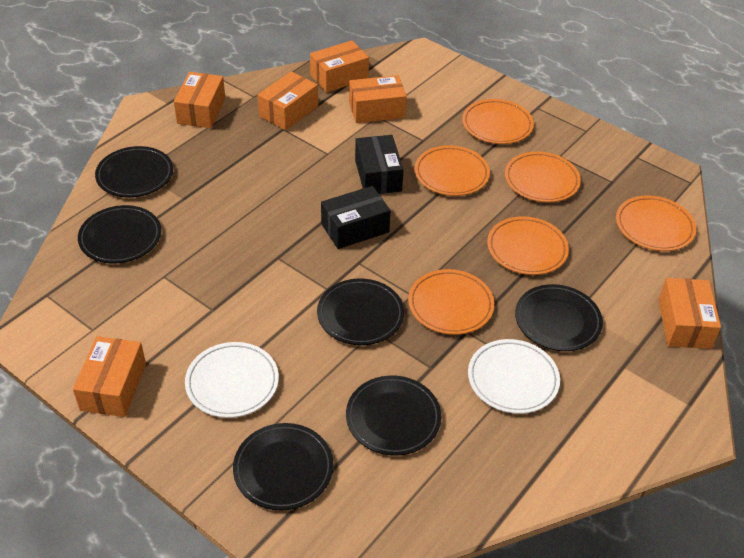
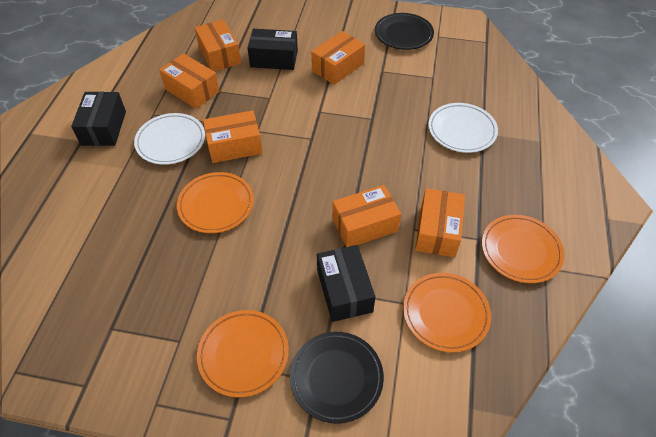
black box: 2 -> 3
black plate: 6 -> 2
orange plate: 6 -> 4

